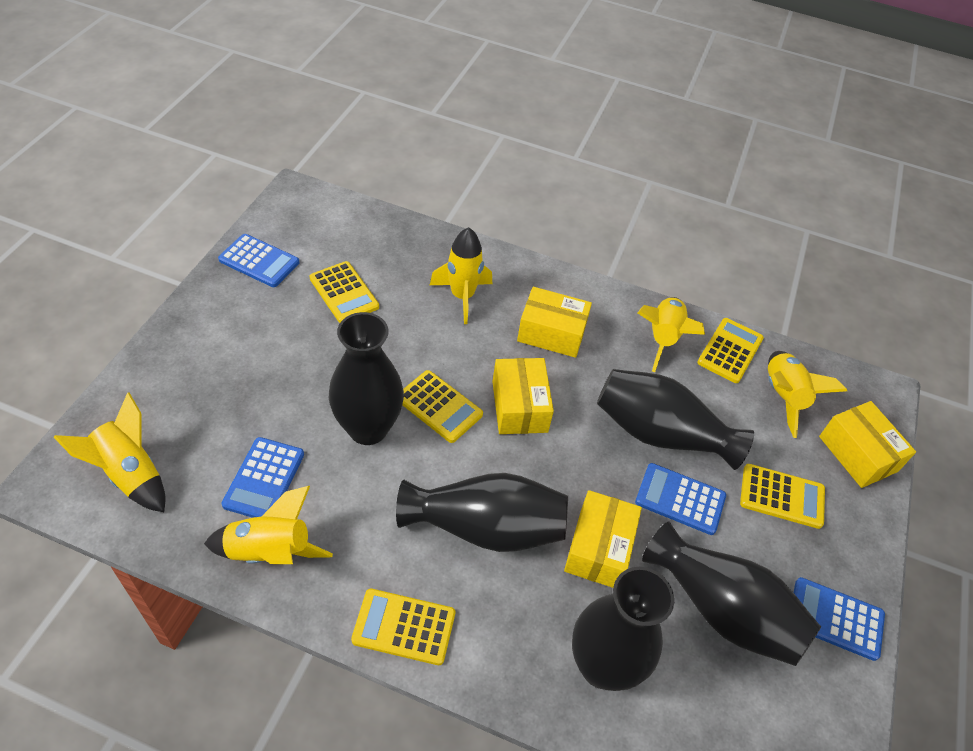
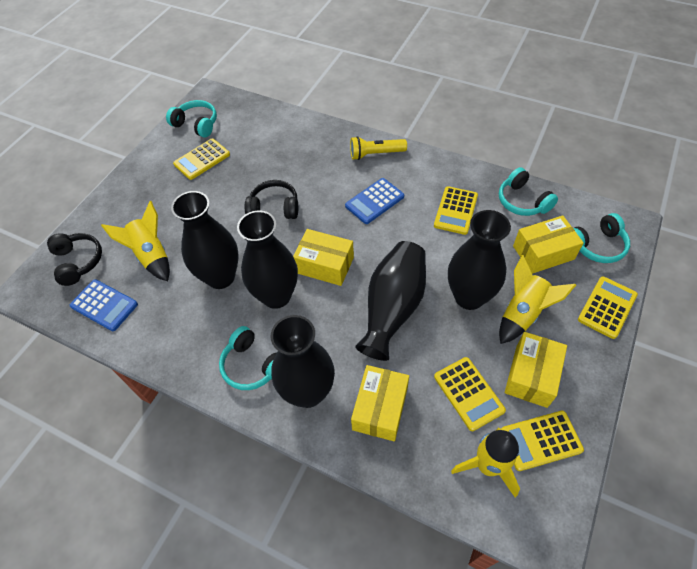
black headphones: 0 -> 2
blue calculator: 4 -> 2
turquoise headphones: 0 -> 4
yellow flashlight: 0 -> 1
yellow rocket: 5 -> 3

